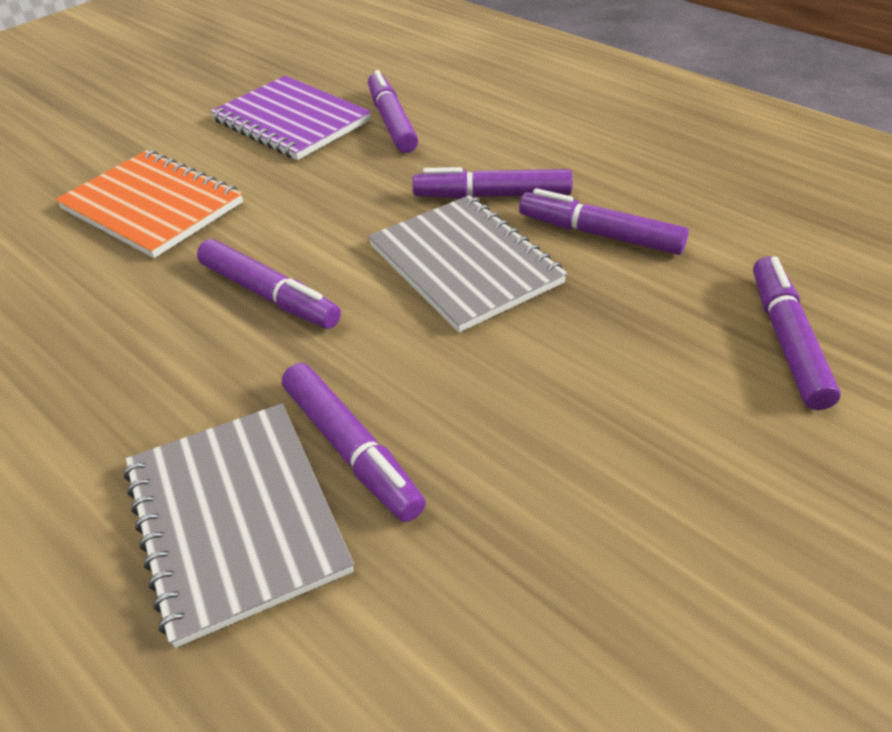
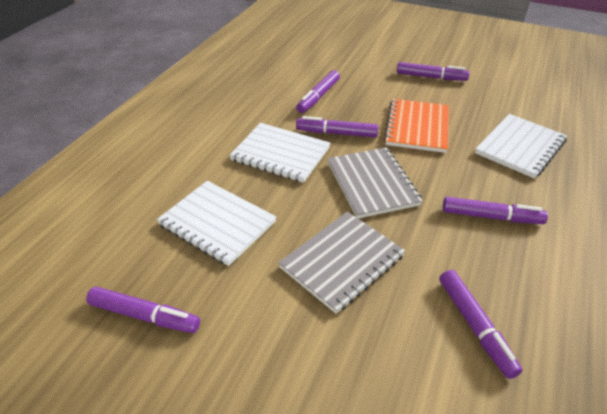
purple notebook: 1 -> 0
white notebook: 0 -> 3

